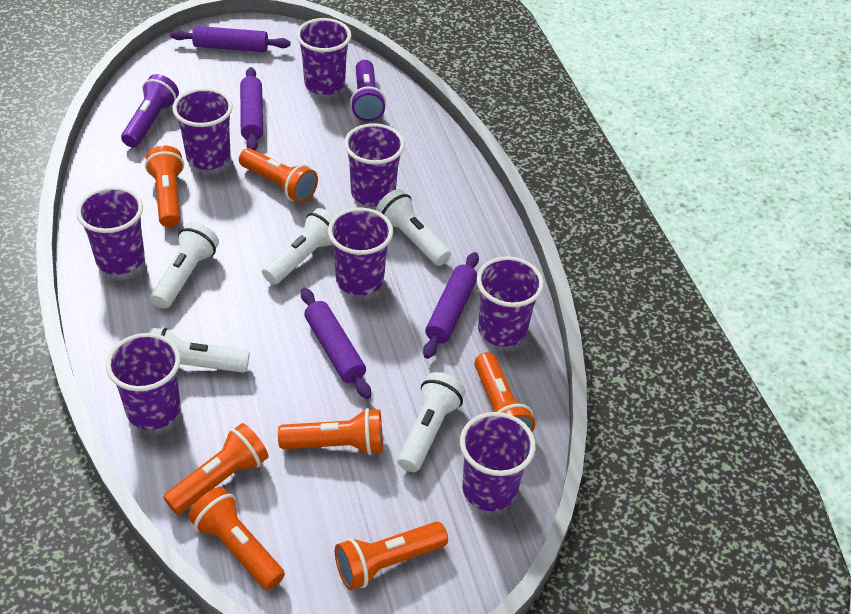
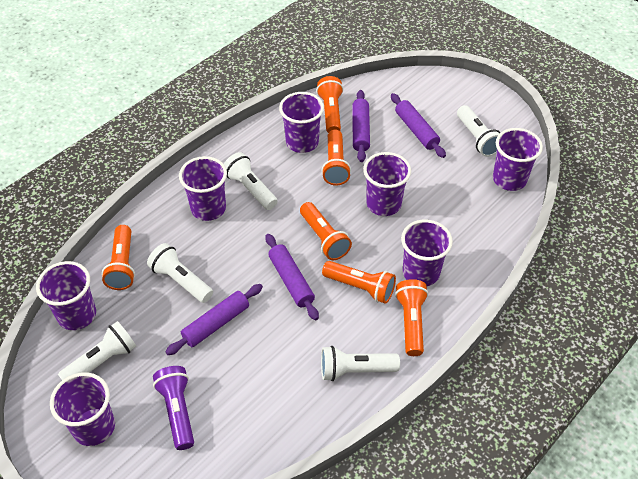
orange flashlight: 7 -> 6
purple cup: 8 -> 7
purple flashlight: 2 -> 1

